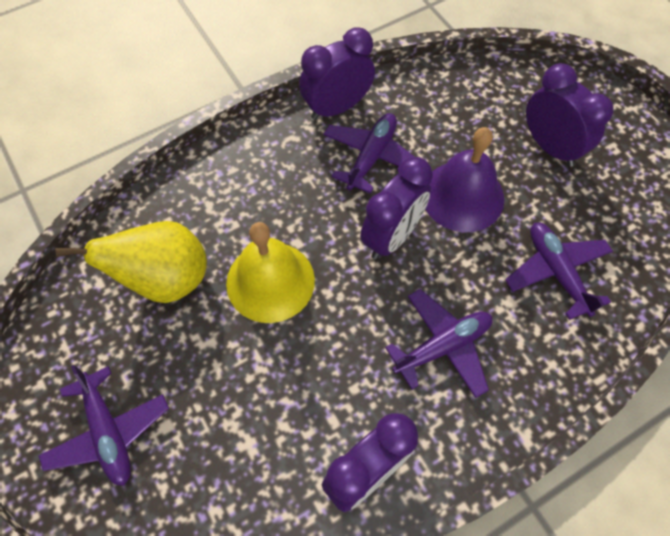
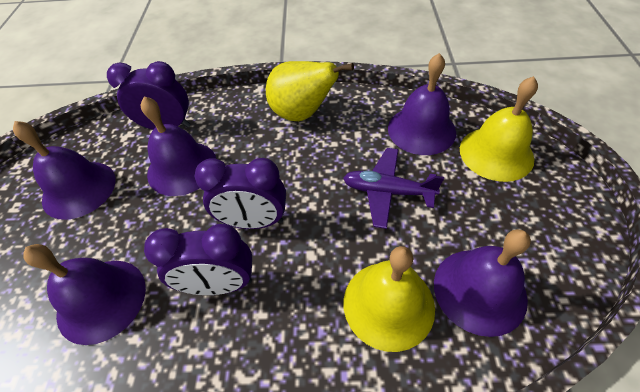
purple bell: 1 -> 5
purple clock: 4 -> 3
purple plane: 4 -> 1
yellow bell: 1 -> 2

